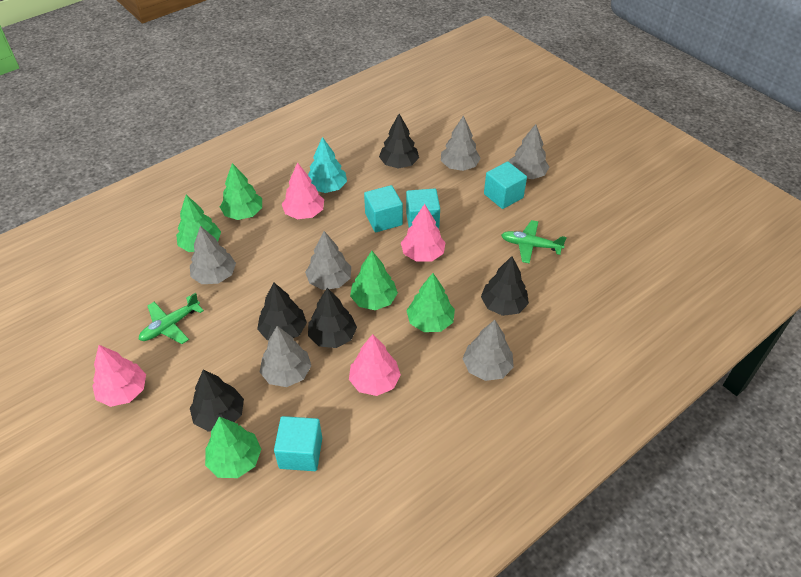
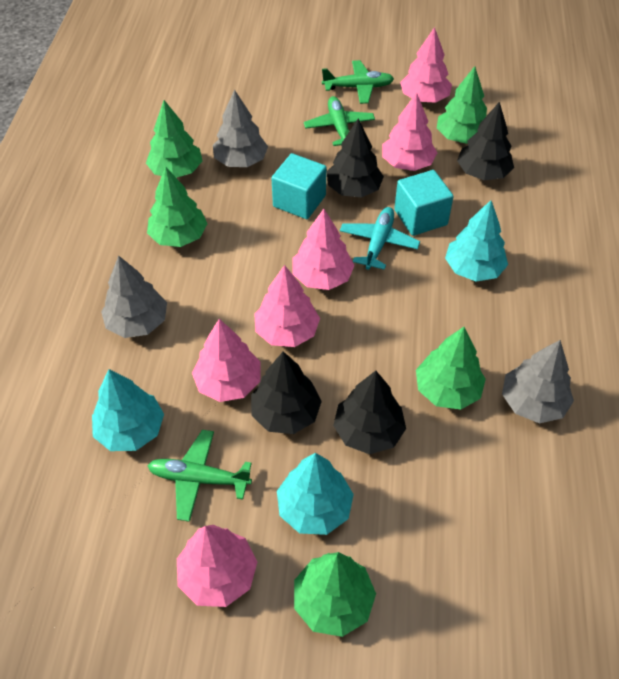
black tree: 5 -> 4
green plane: 2 -> 3
grey tree: 6 -> 3
pink tree: 4 -> 6
turquoise cube: 4 -> 2
turquoise plane: 0 -> 1
turquoise tree: 1 -> 3

